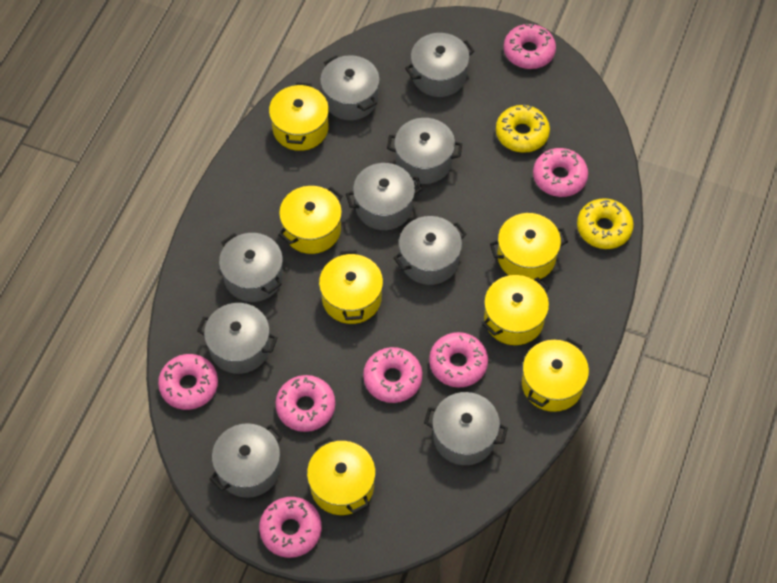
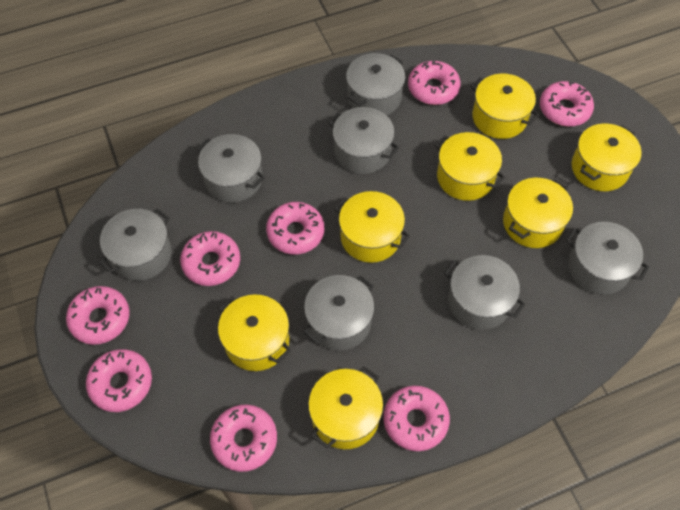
grey pot: 9 -> 7
pink donut: 7 -> 8
yellow donut: 2 -> 0

